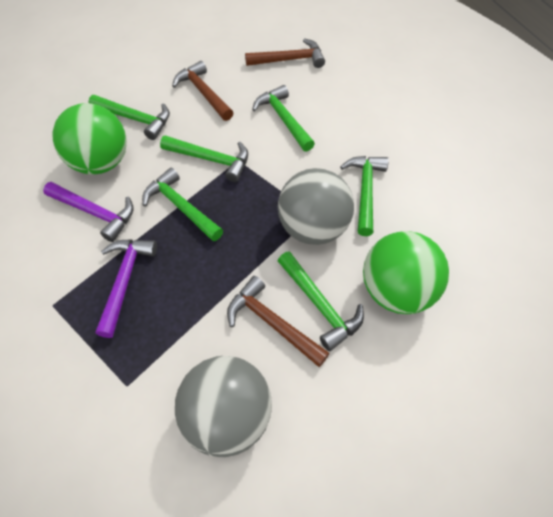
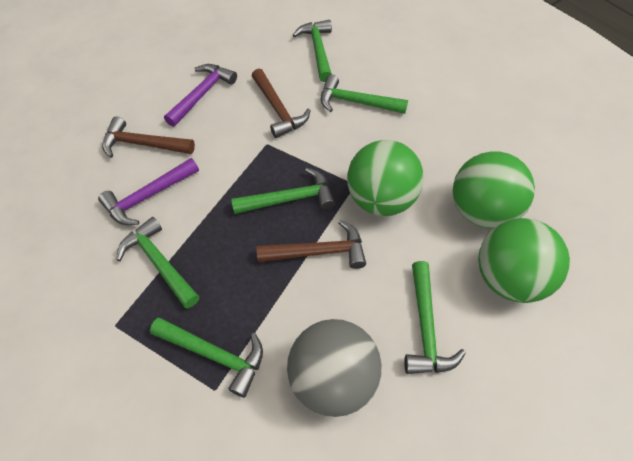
green ball: 2 -> 3
grey ball: 2 -> 1

